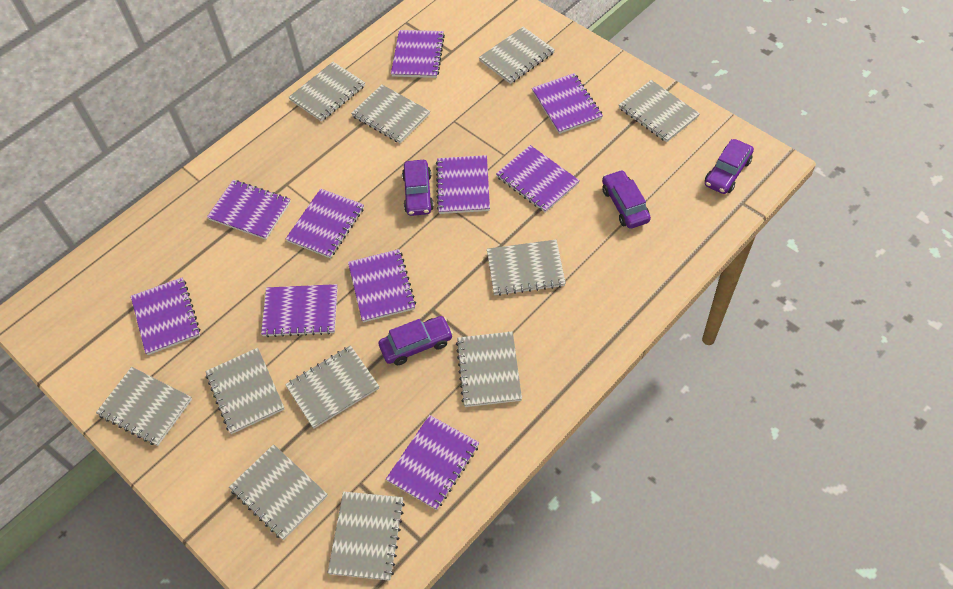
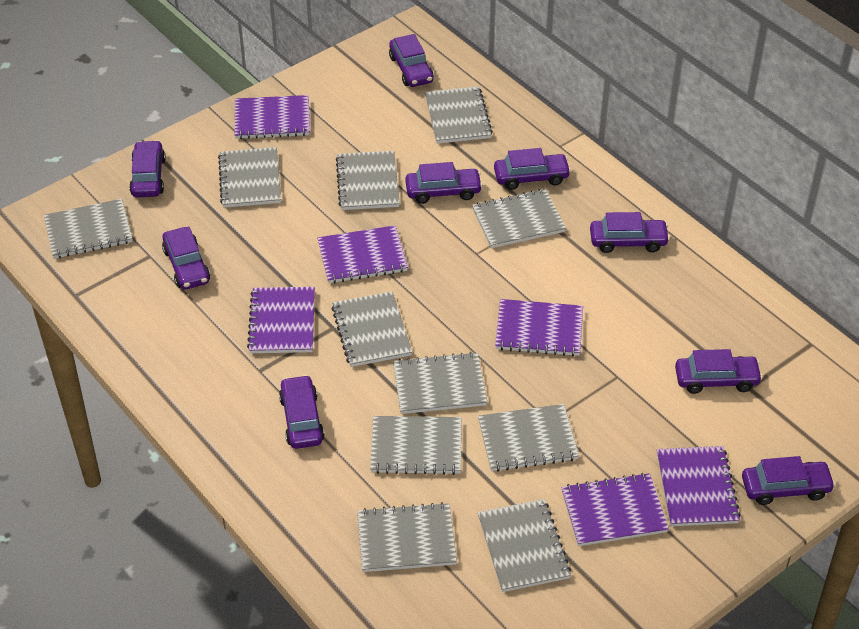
purple car: 4 -> 9
purple notebook: 10 -> 6

